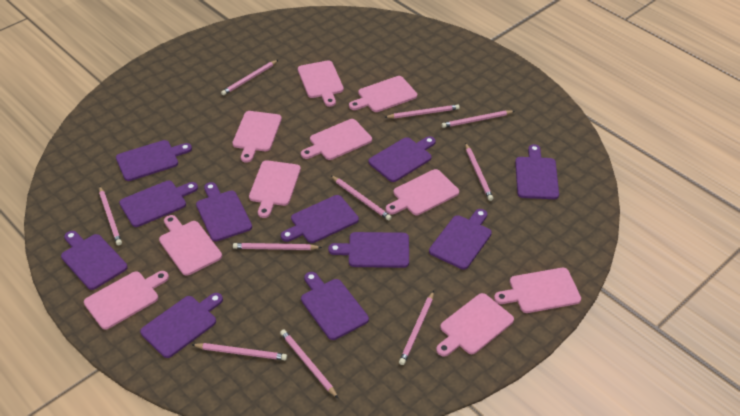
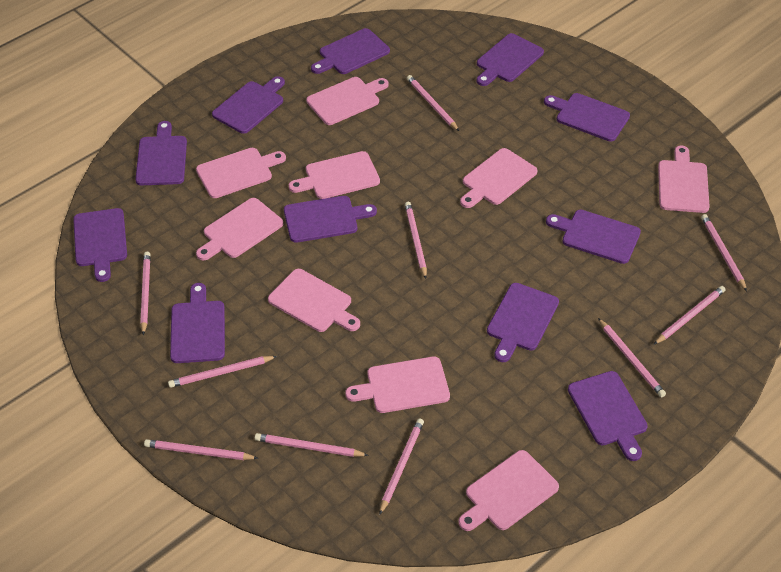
pink cutting board: 10 -> 9

